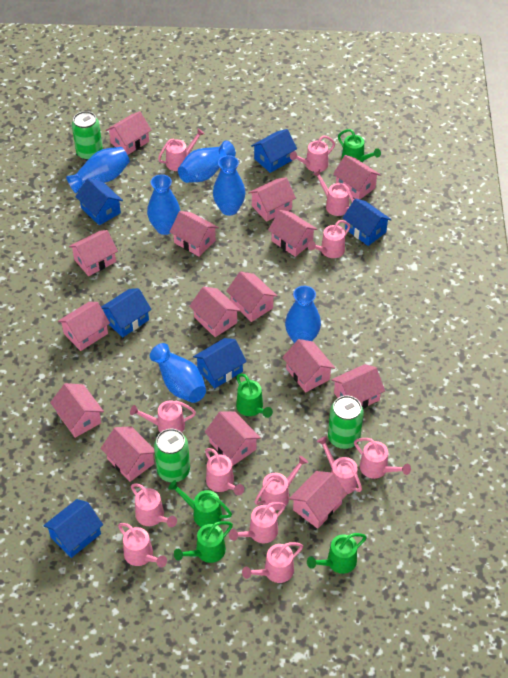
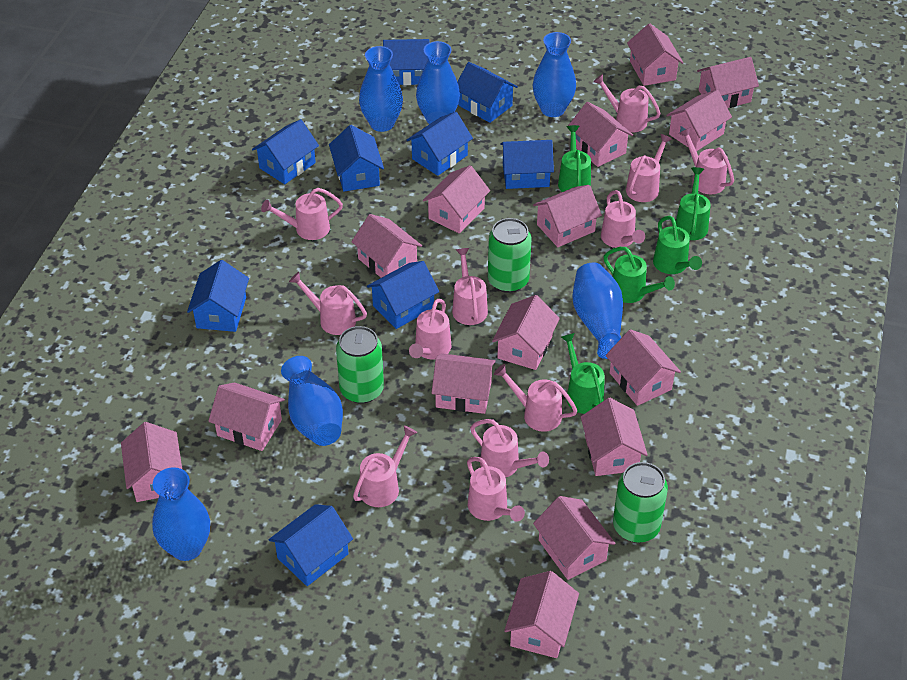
blue house: 6 -> 9
pink watering can: 13 -> 12

